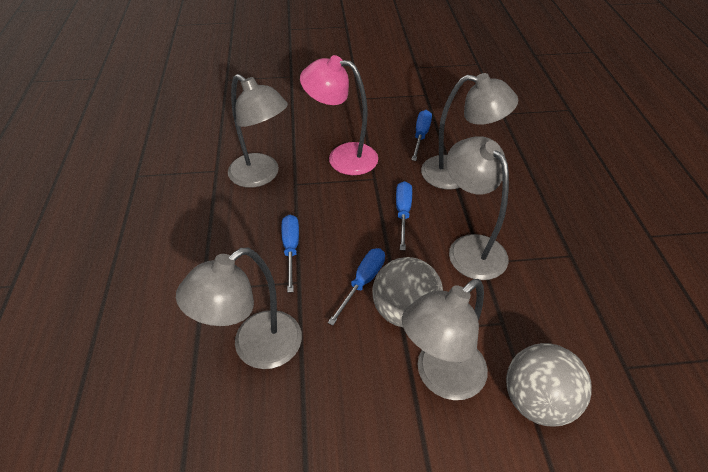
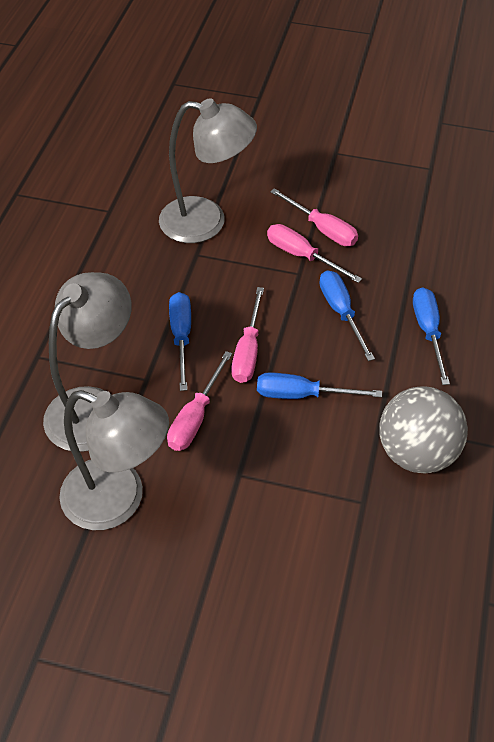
grey ball: 2 -> 1
grey lamp: 5 -> 3
pink lamp: 1 -> 0
pink screwdriver: 0 -> 4

